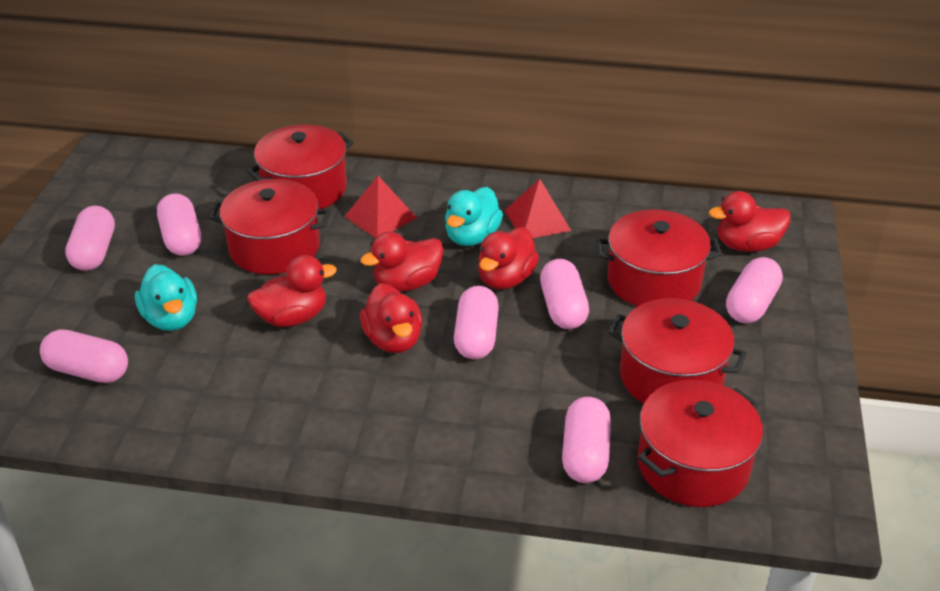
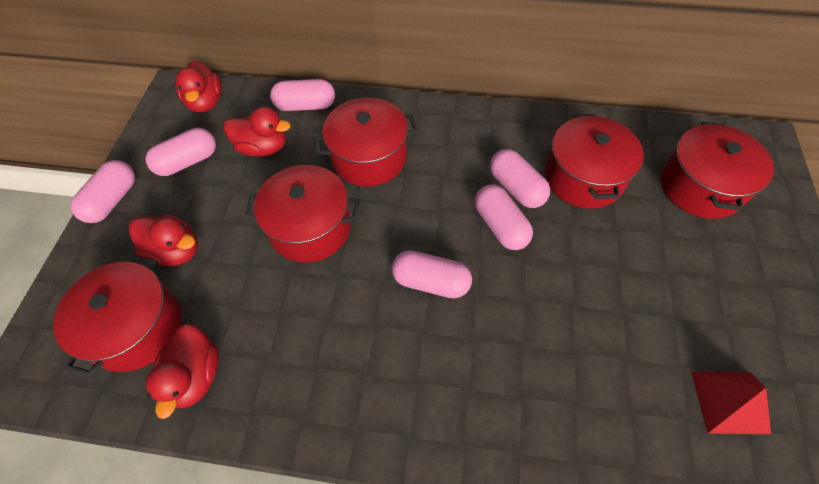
pink capsule: 7 -> 6
red duck: 5 -> 4
red pyramid: 2 -> 1
turquoise duck: 2 -> 0

